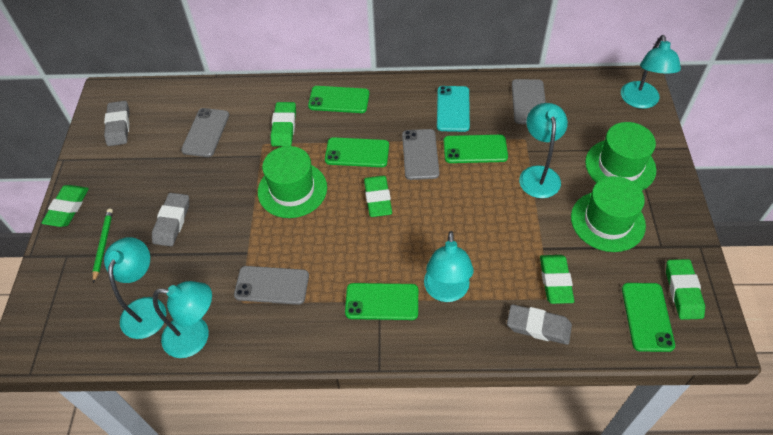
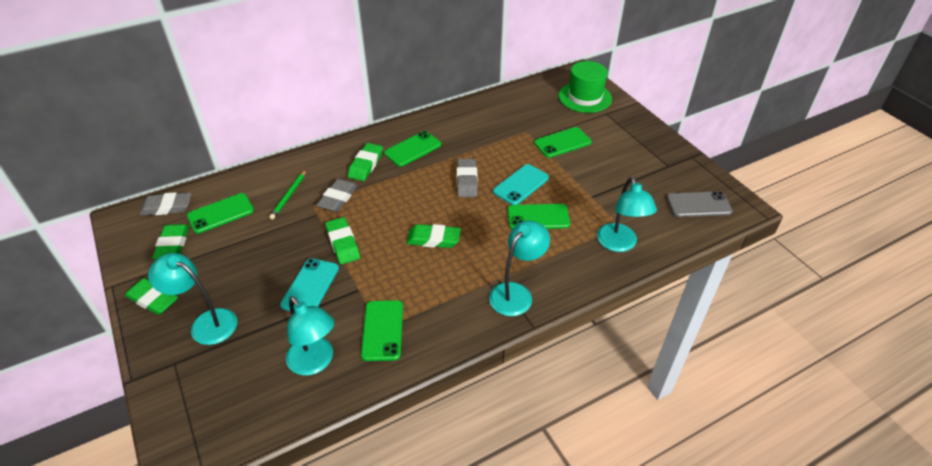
green hat: 3 -> 1
grey phone: 4 -> 1
turquoise lamp: 5 -> 4
turquoise phone: 1 -> 2

